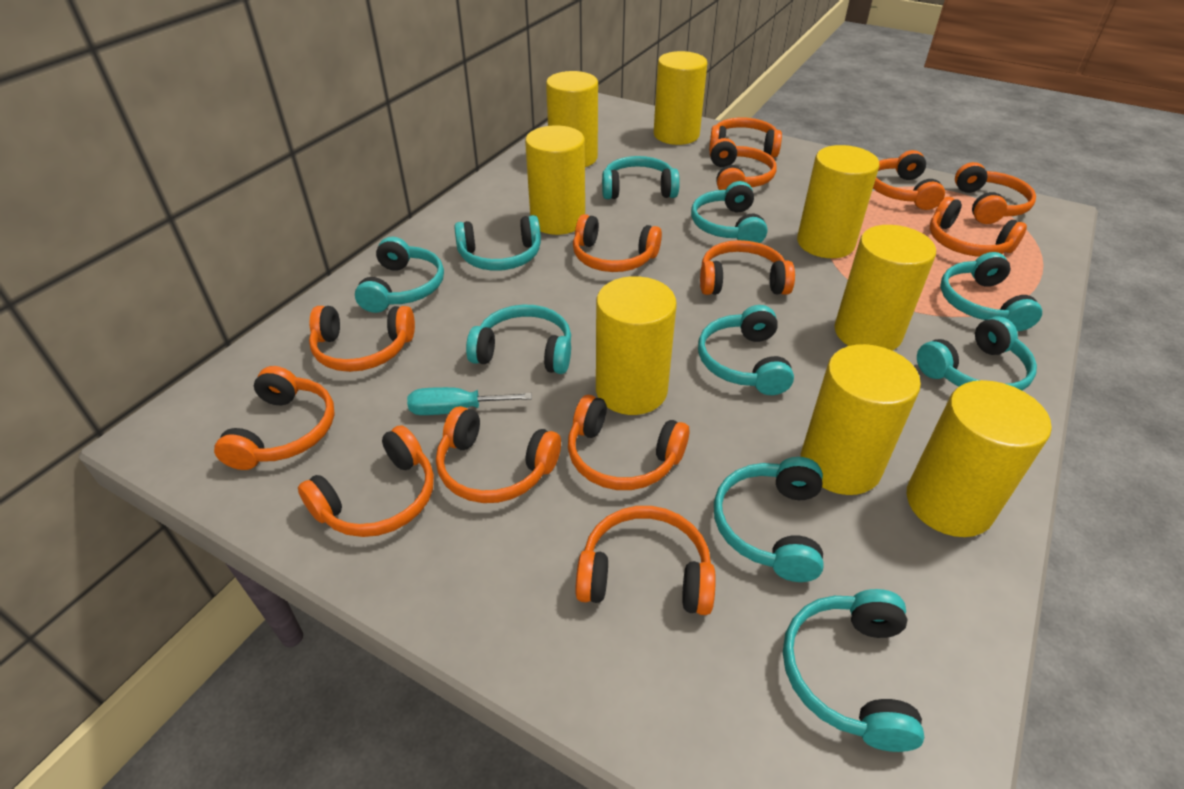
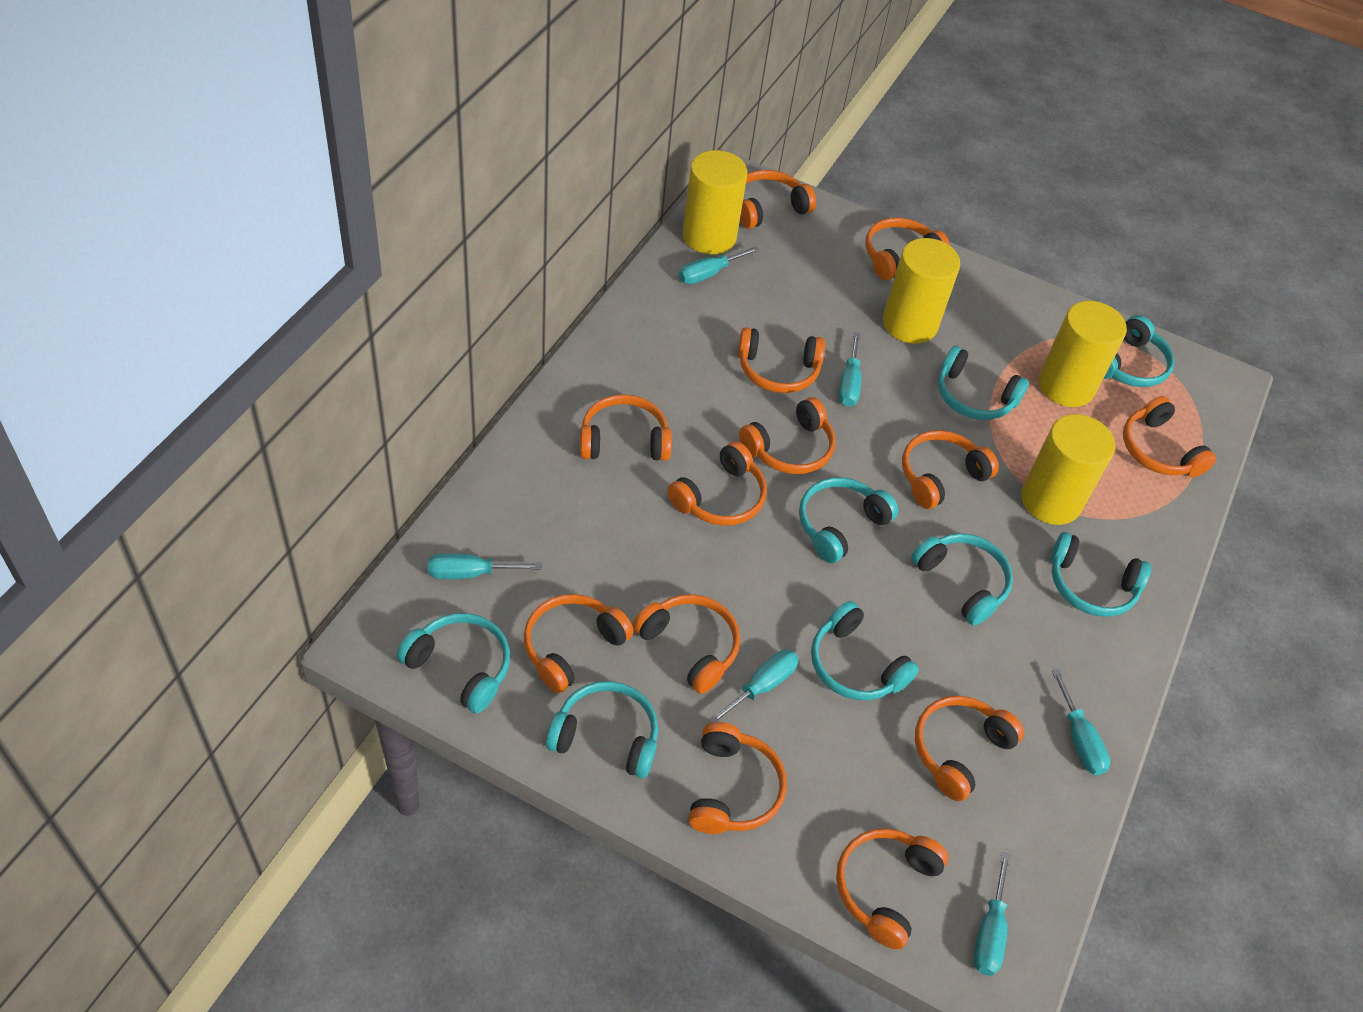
turquoise headphones: 10 -> 8
turquoise screwdriver: 1 -> 6
yellow cylinder: 8 -> 4

